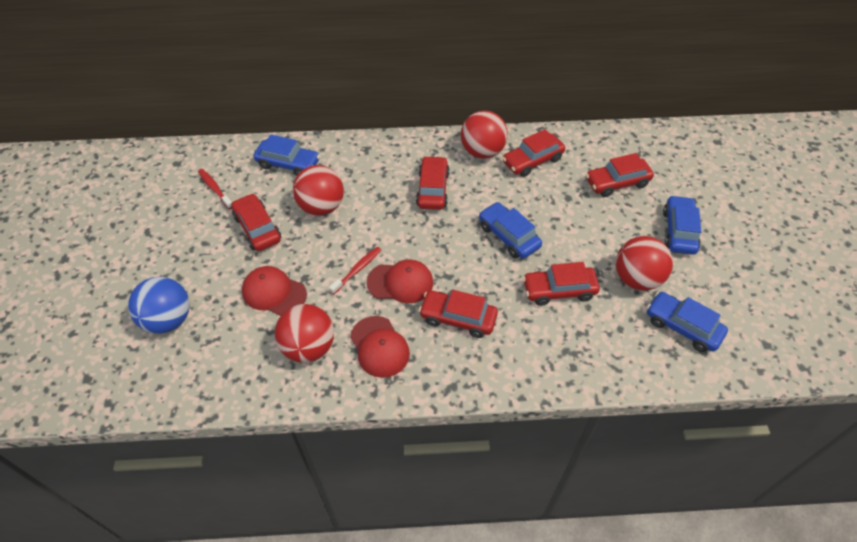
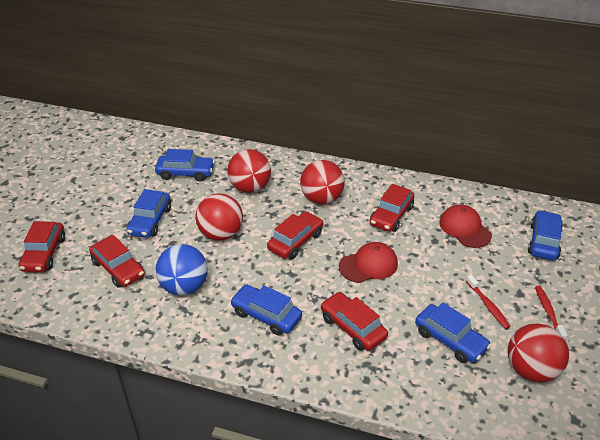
blue car: 4 -> 5
red cap: 3 -> 2
red car: 6 -> 5

